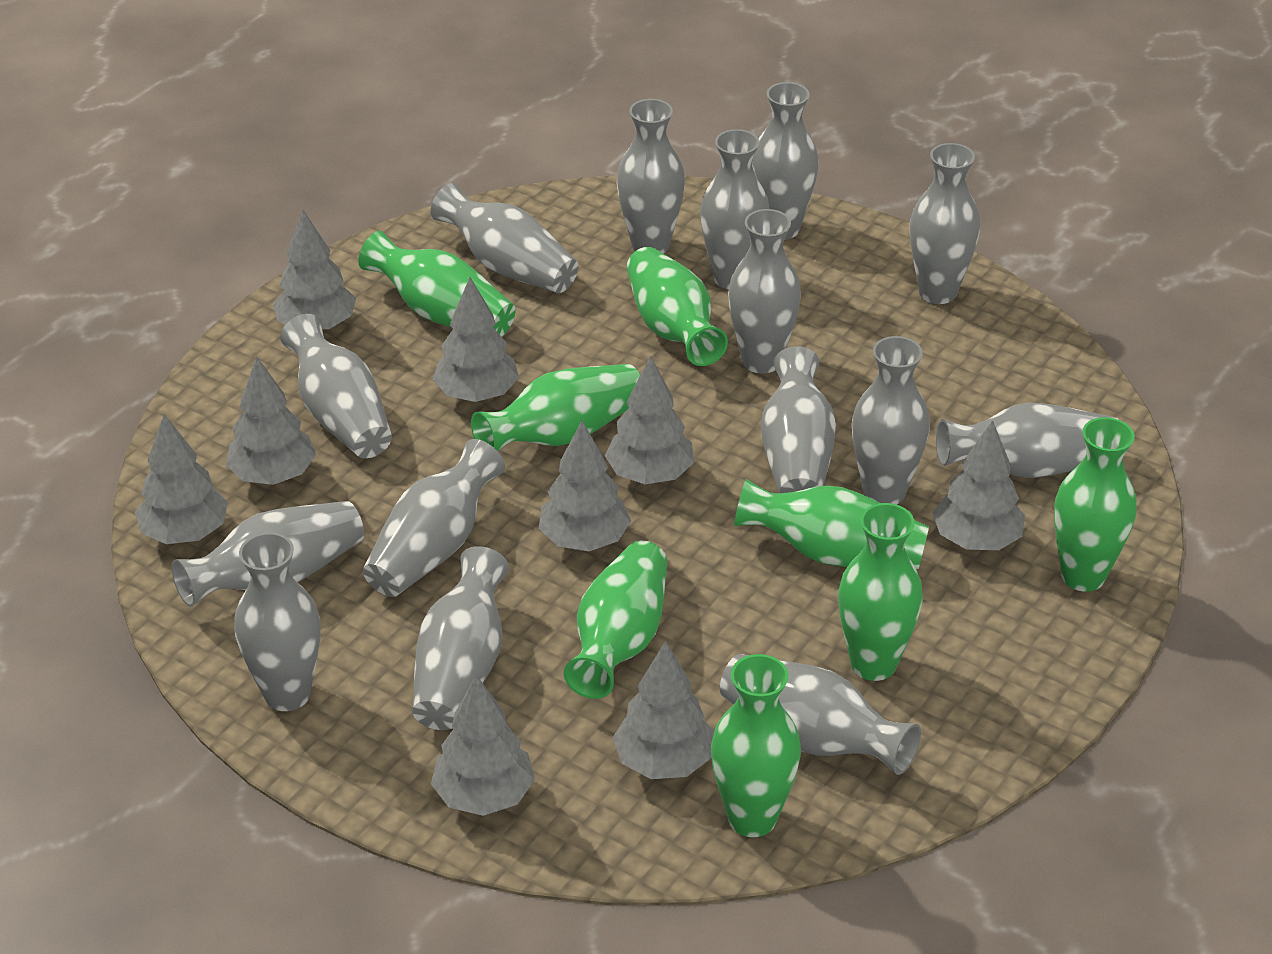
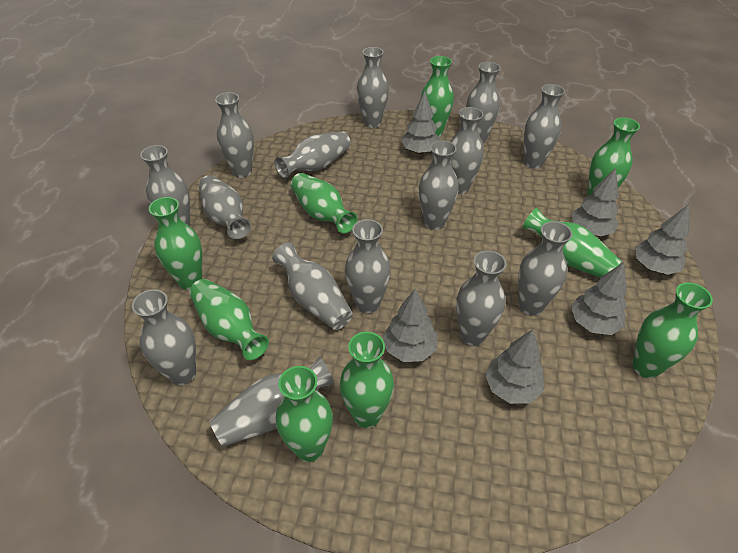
green vase: 8 -> 9
grey tree: 9 -> 6

